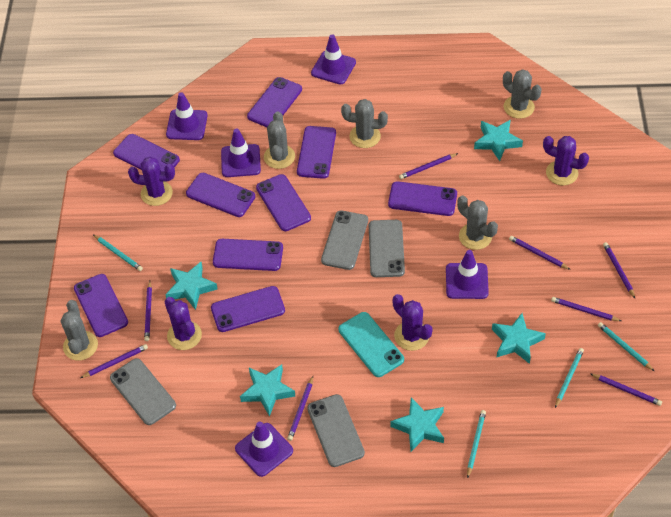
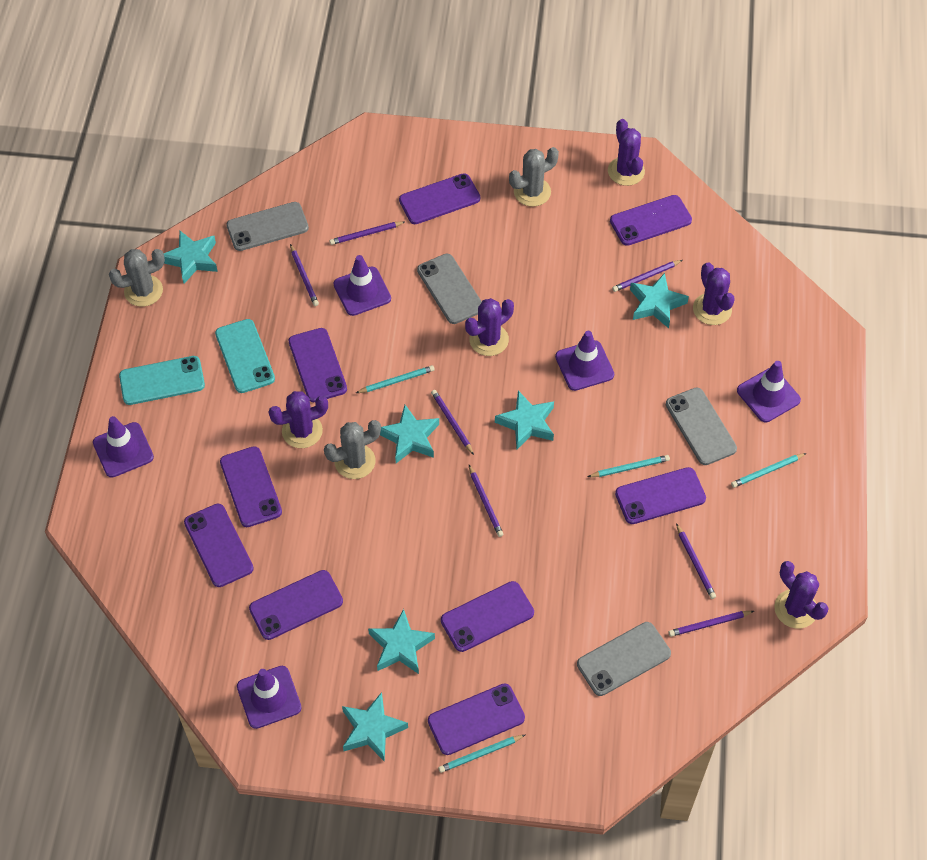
grey cactus: 5 -> 3
purple cactus: 4 -> 5
purple pencil: 8 -> 7
turquoise phone: 1 -> 2
turquoise star: 5 -> 6

